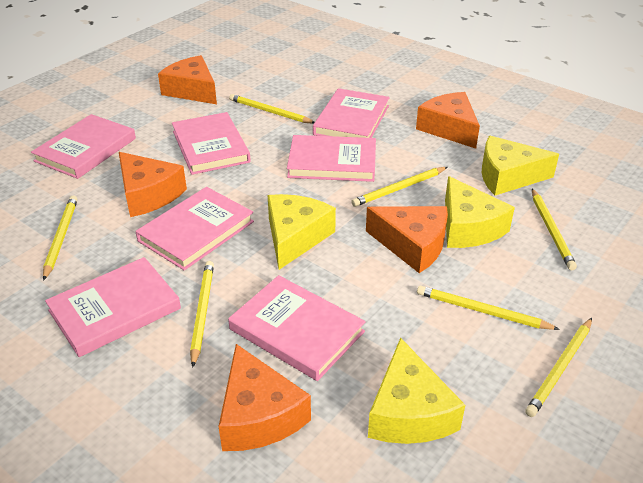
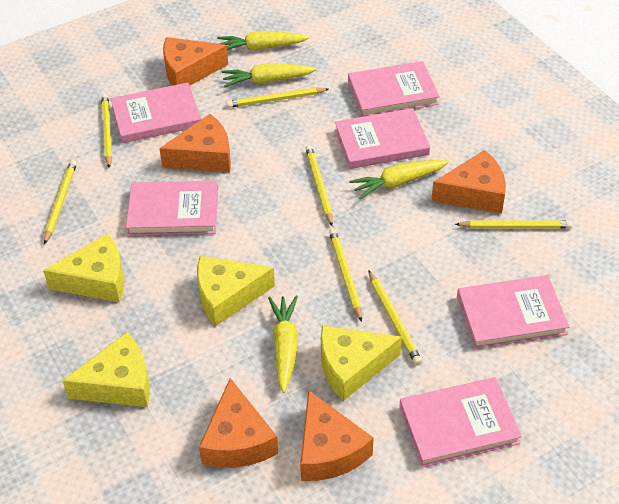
pink book: 7 -> 6
yellow carrot: 0 -> 4

